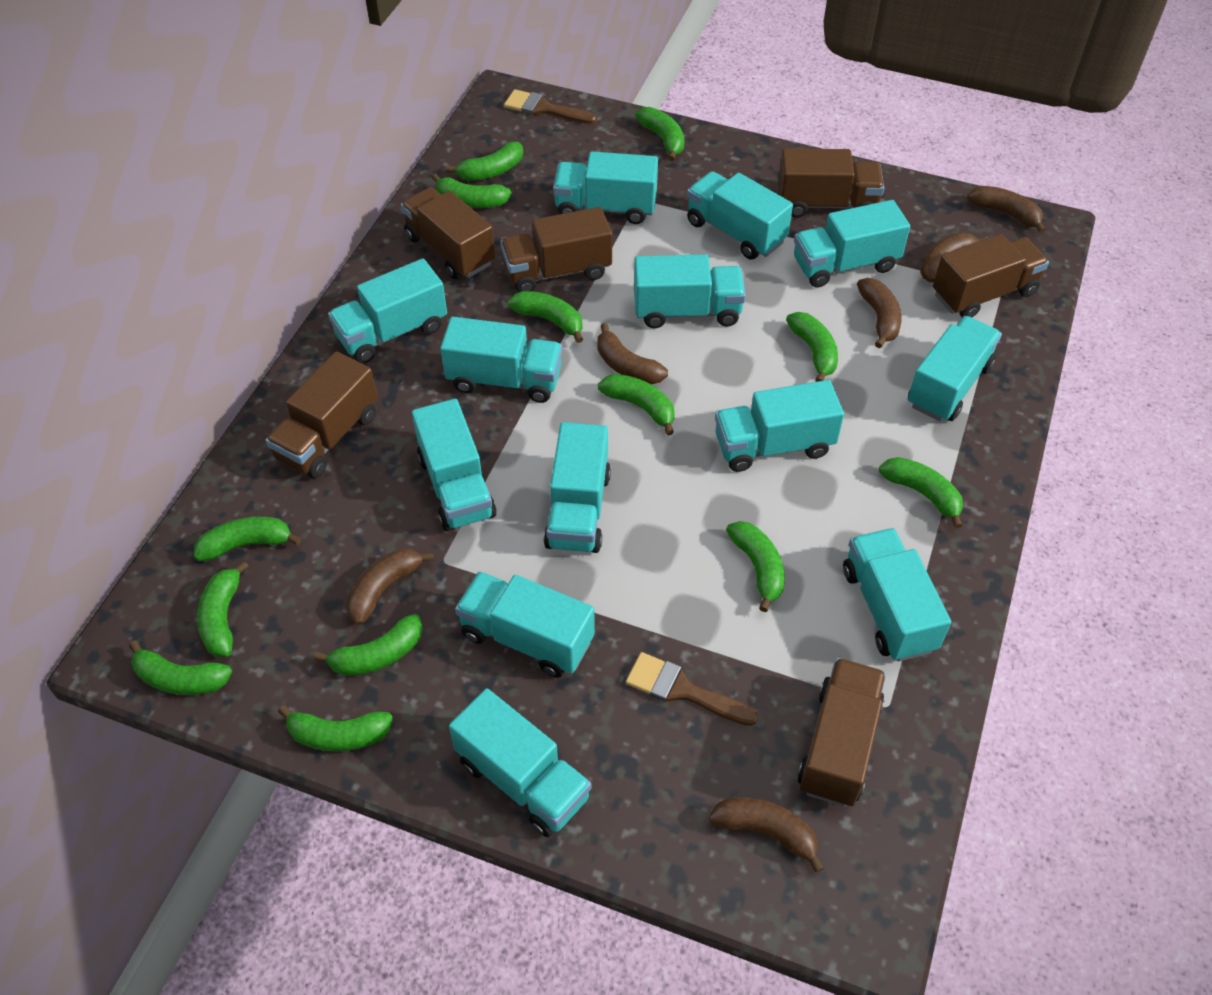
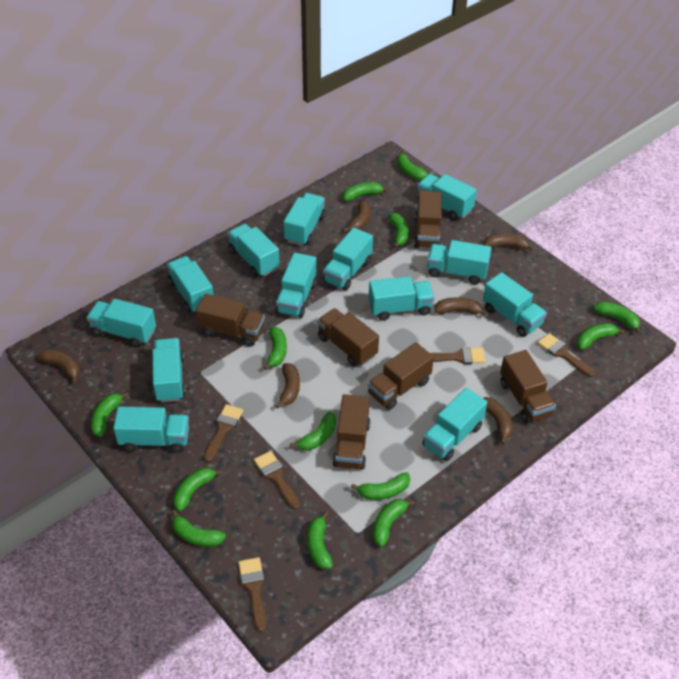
brown brush: 2 -> 5

